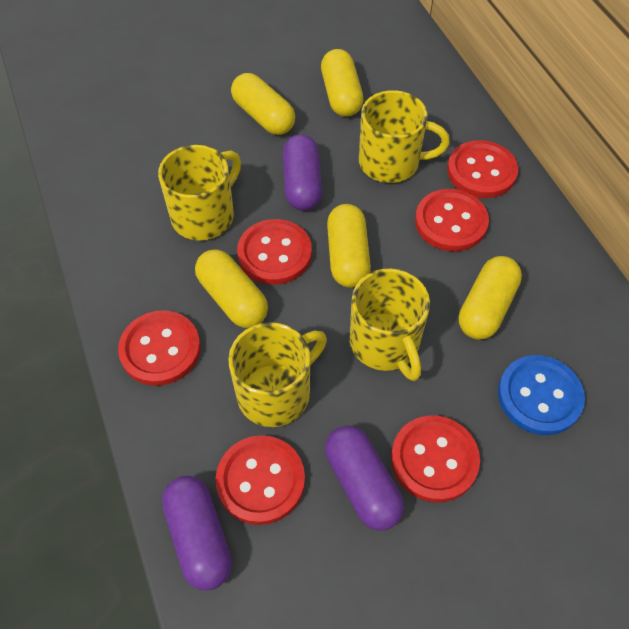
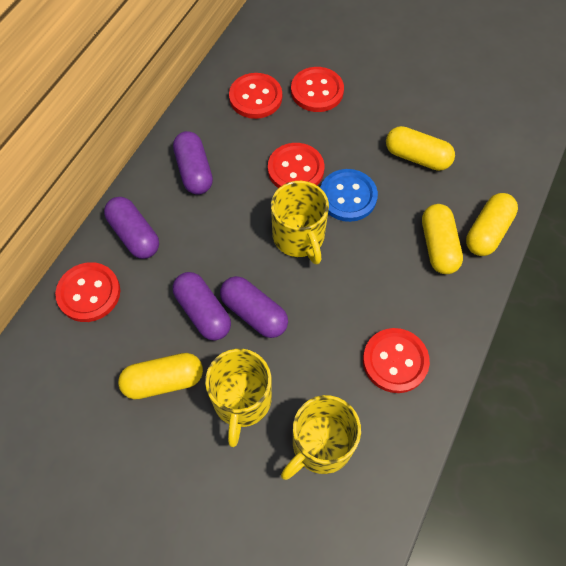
purple capsule: 3 -> 4
red button: 6 -> 5
yellow capsule: 5 -> 4
yellow mug: 4 -> 3

